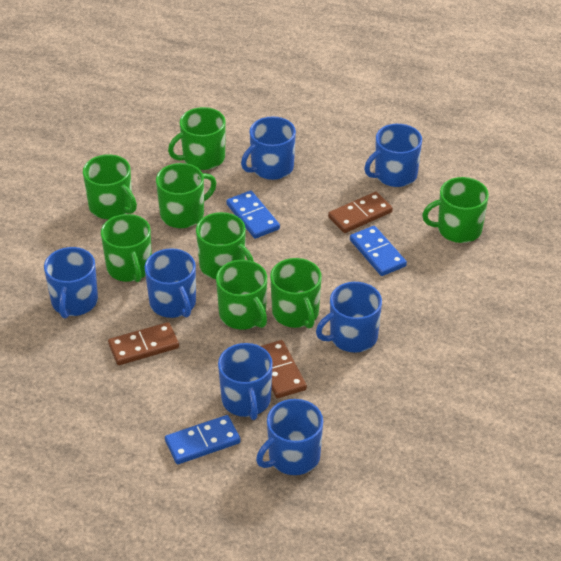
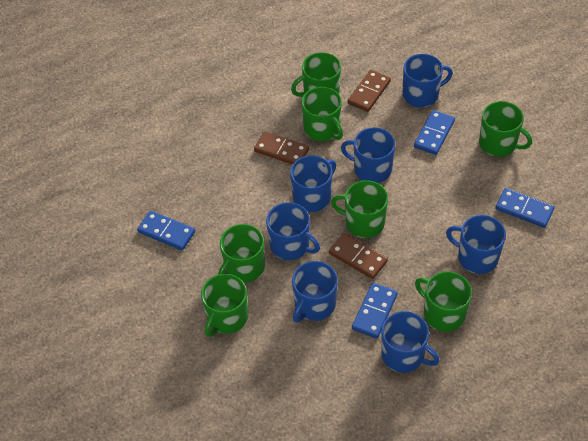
blue domino: 3 -> 4
green mug: 8 -> 7

